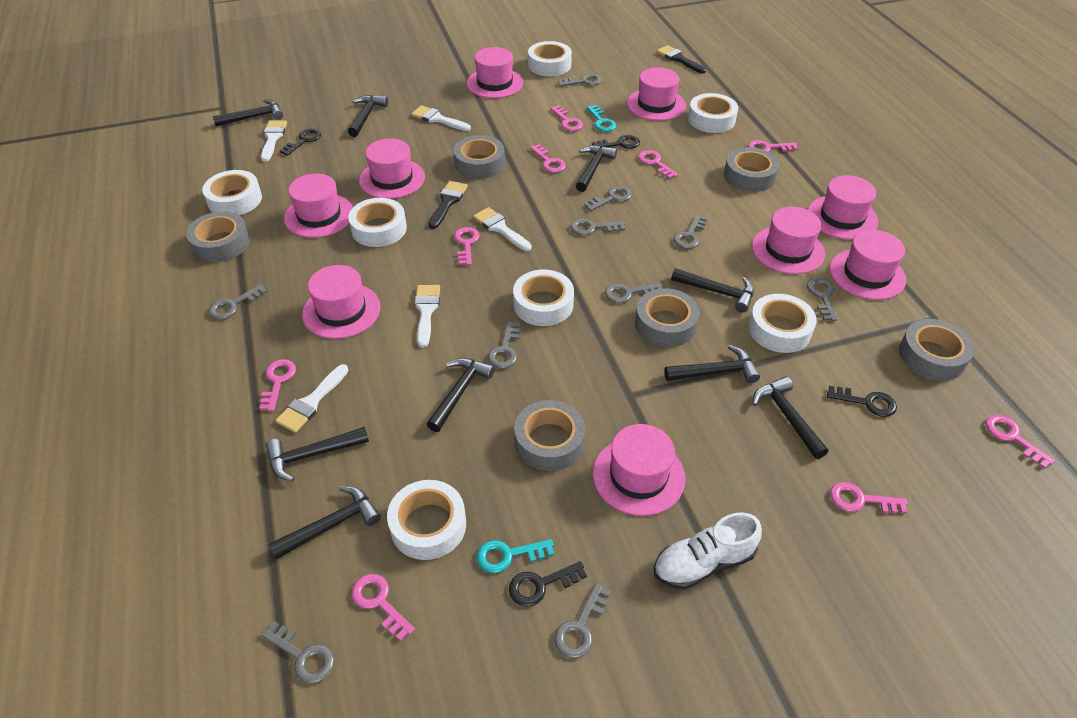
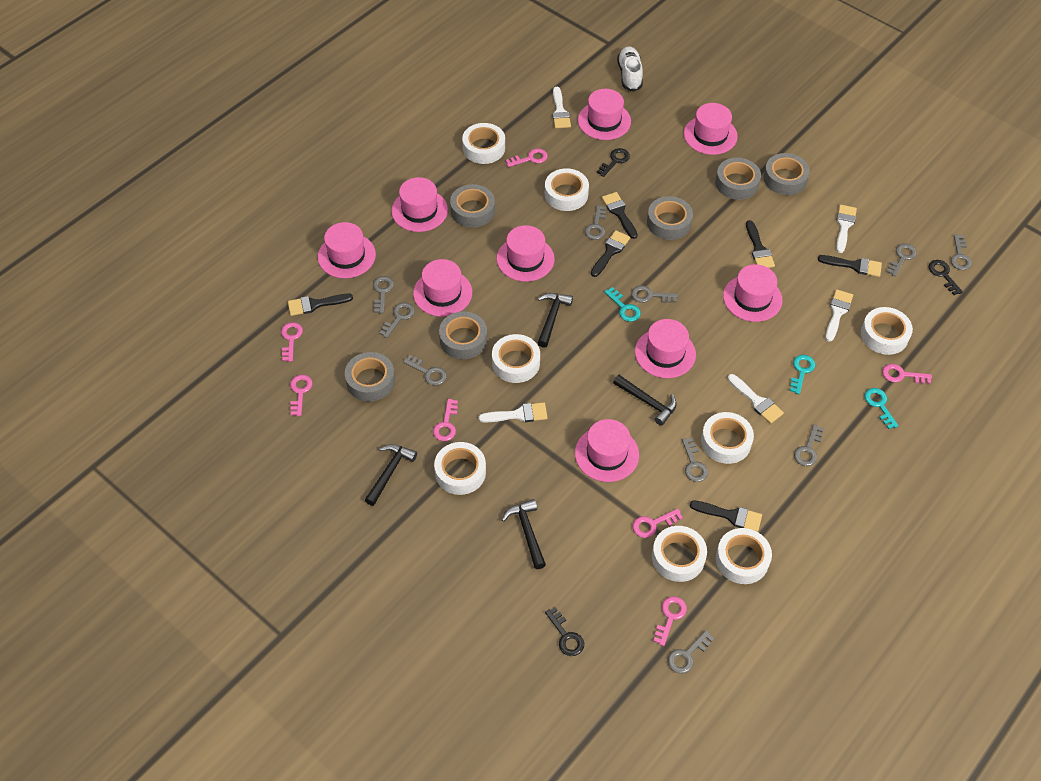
black brush: 2 -> 6
black hammer: 9 -> 4
black key: 4 -> 3
pink key: 9 -> 7
turquoise key: 2 -> 3
white tape: 7 -> 8

